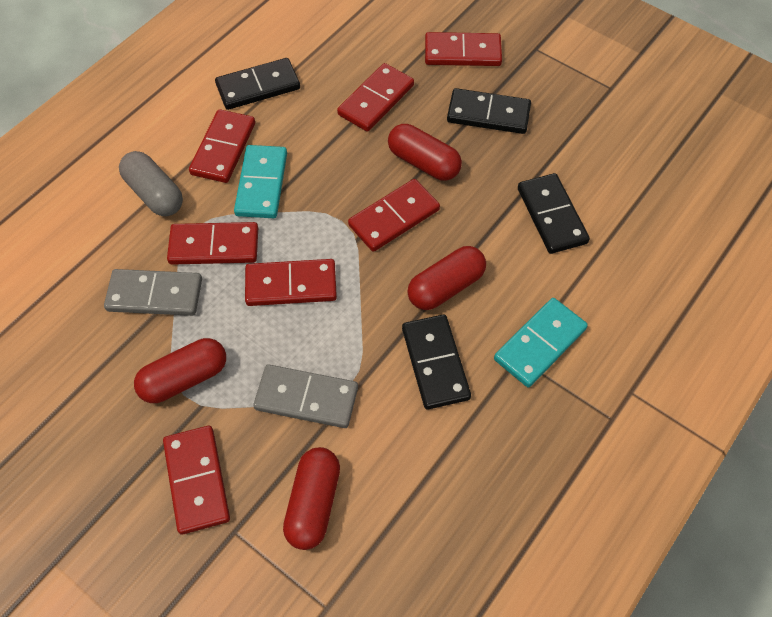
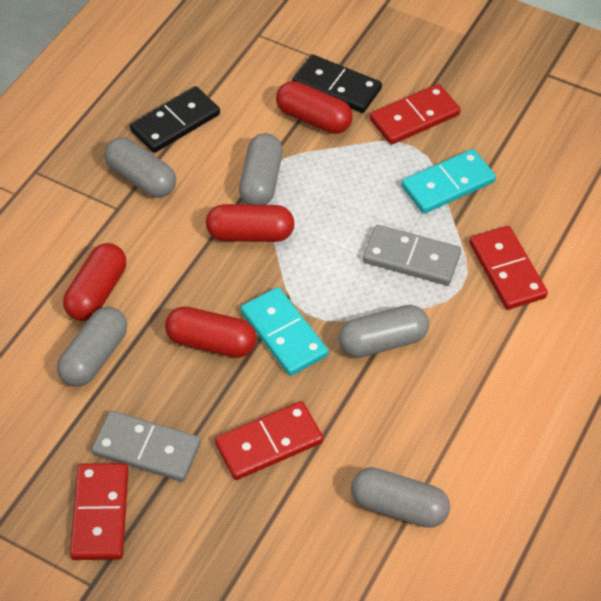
black domino: 4 -> 2
grey capsule: 1 -> 5
red domino: 7 -> 4

